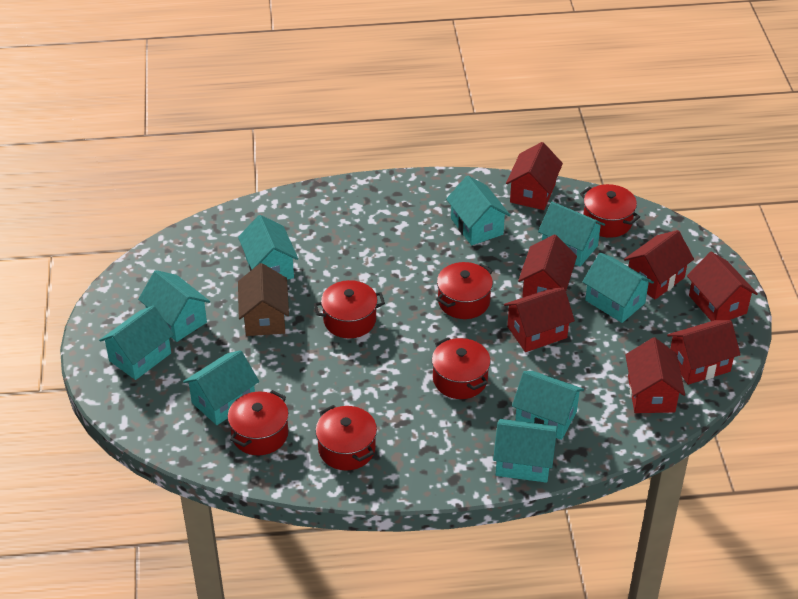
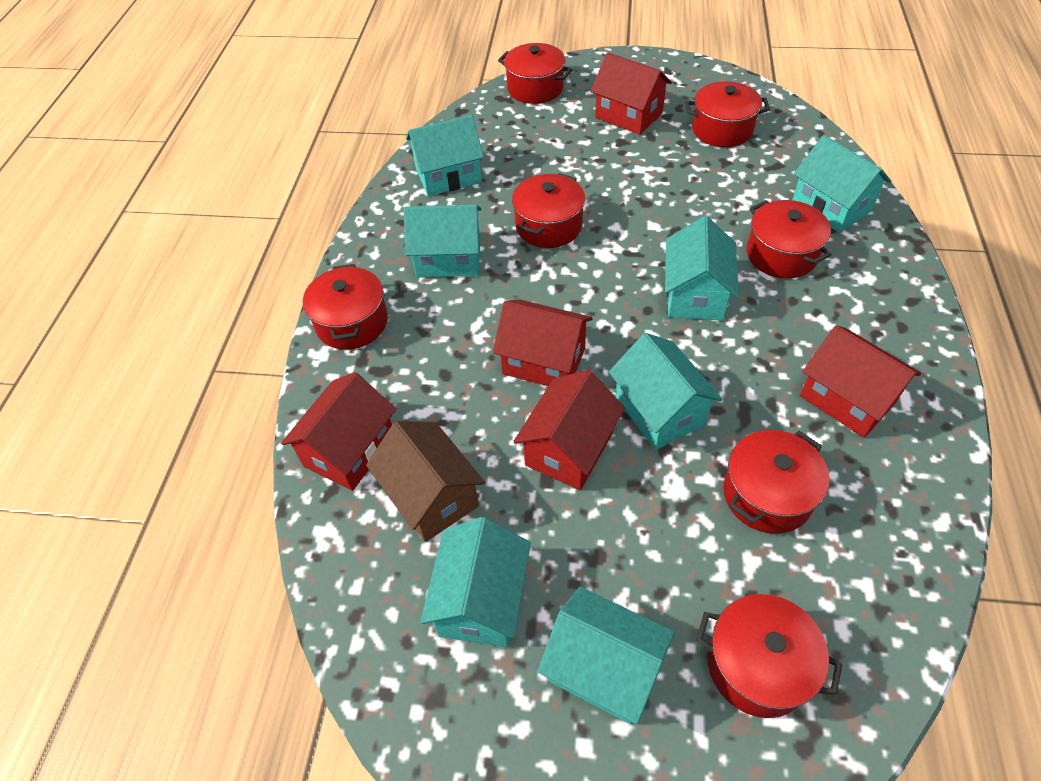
red house: 7 -> 5
red pot: 6 -> 7
turquoise house: 9 -> 7

